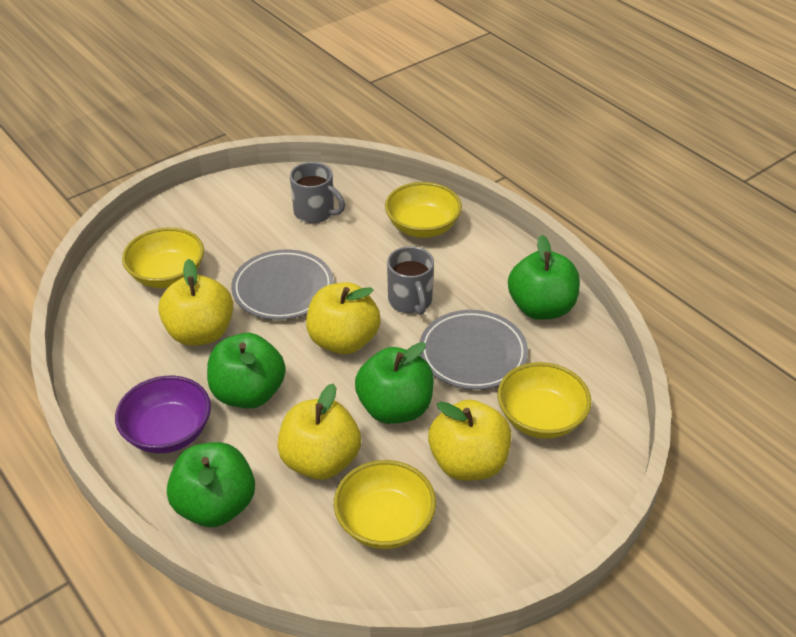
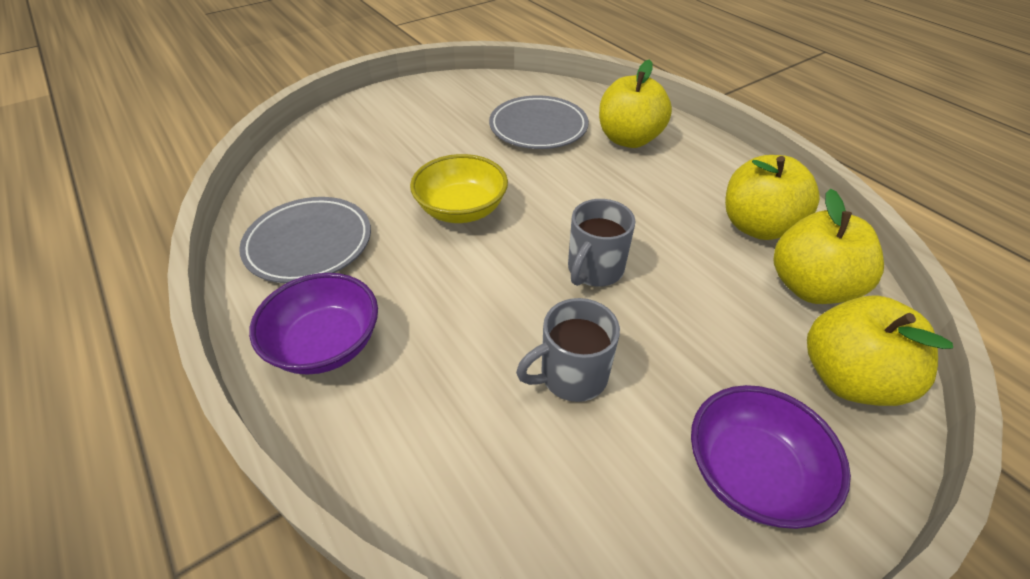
green apple: 4 -> 0
purple bowl: 1 -> 2
yellow bowl: 4 -> 1

